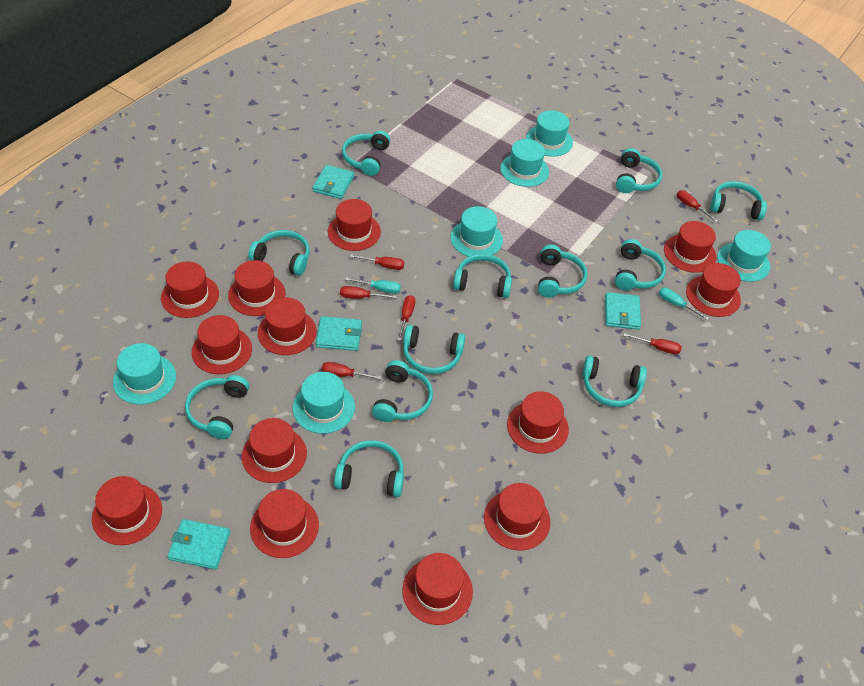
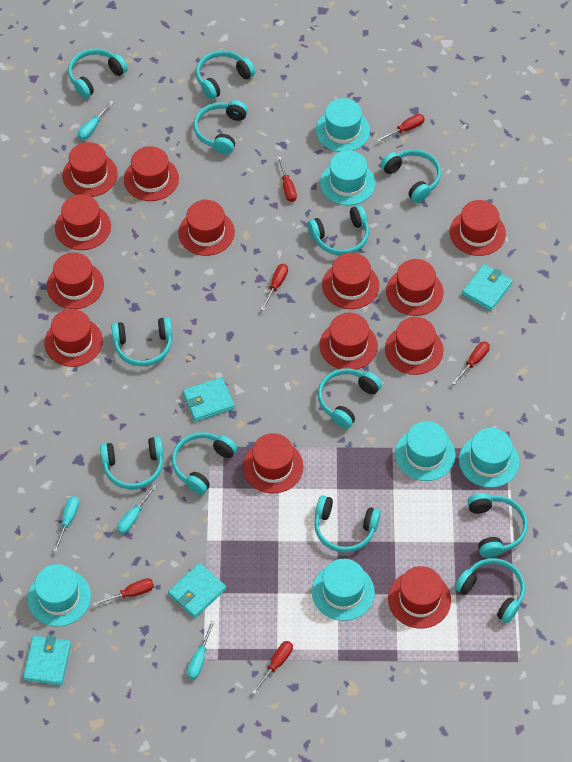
turquoise screwdriver: 2 -> 4

